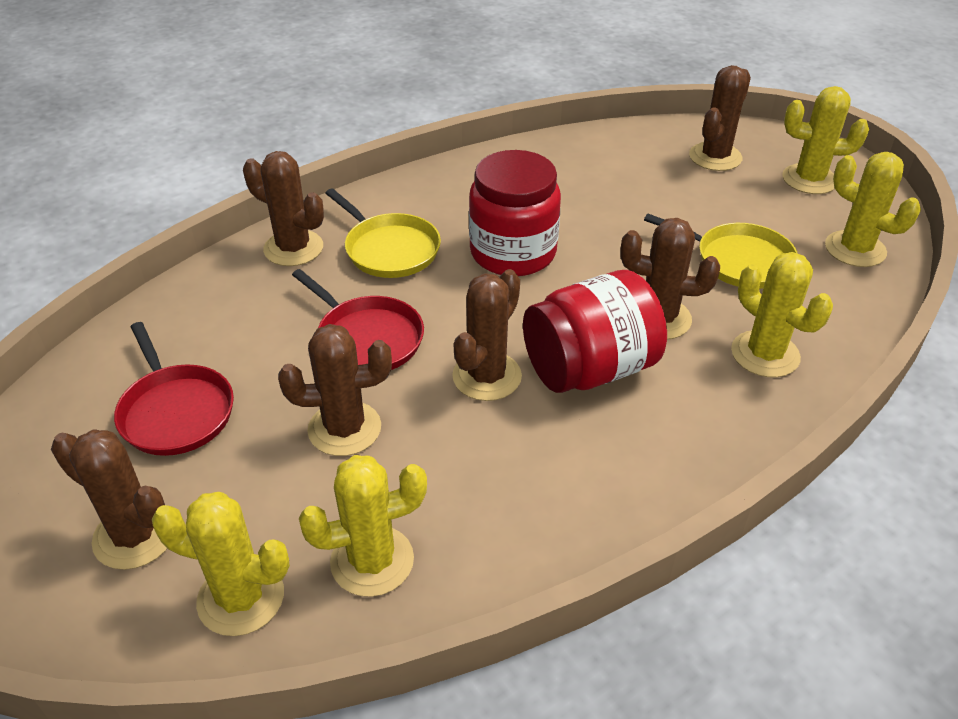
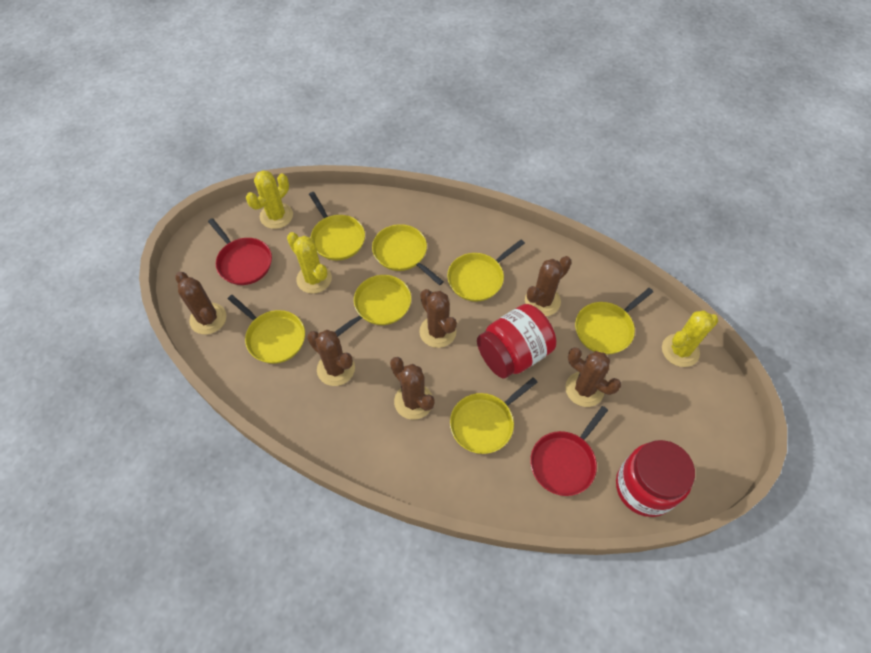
yellow cactus: 5 -> 3
yellow pan: 2 -> 7

